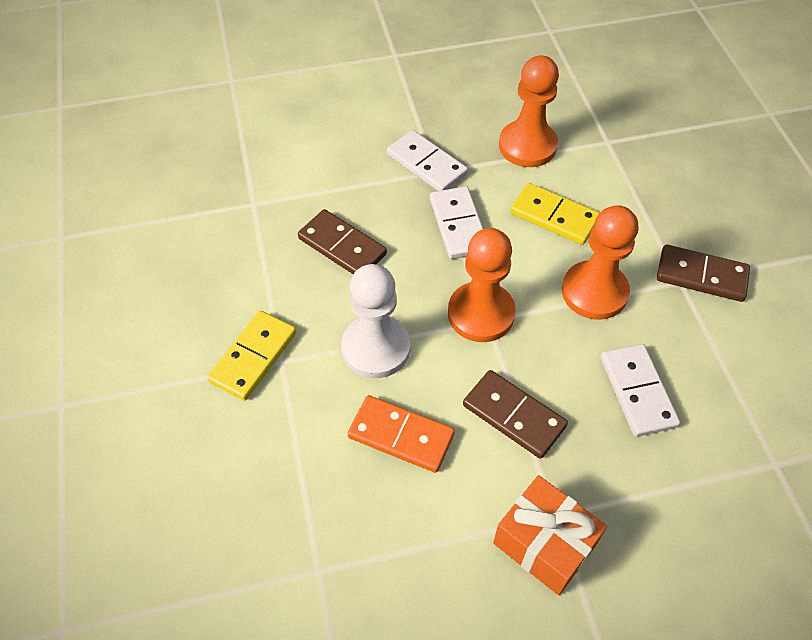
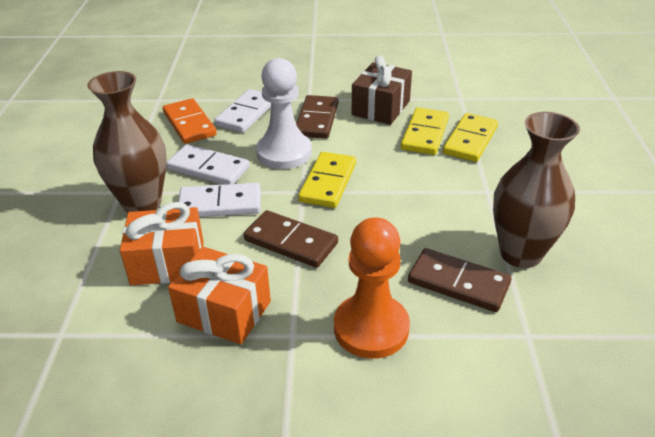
brown gift: 0 -> 1
brown vase: 0 -> 2
orange gift: 1 -> 2
orange pawn: 3 -> 1
yellow domino: 2 -> 3

